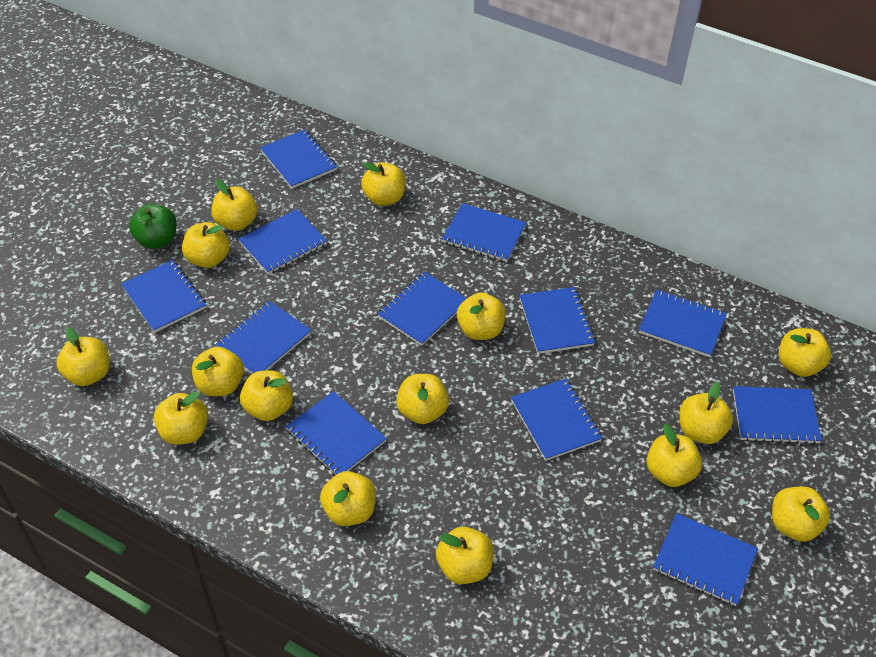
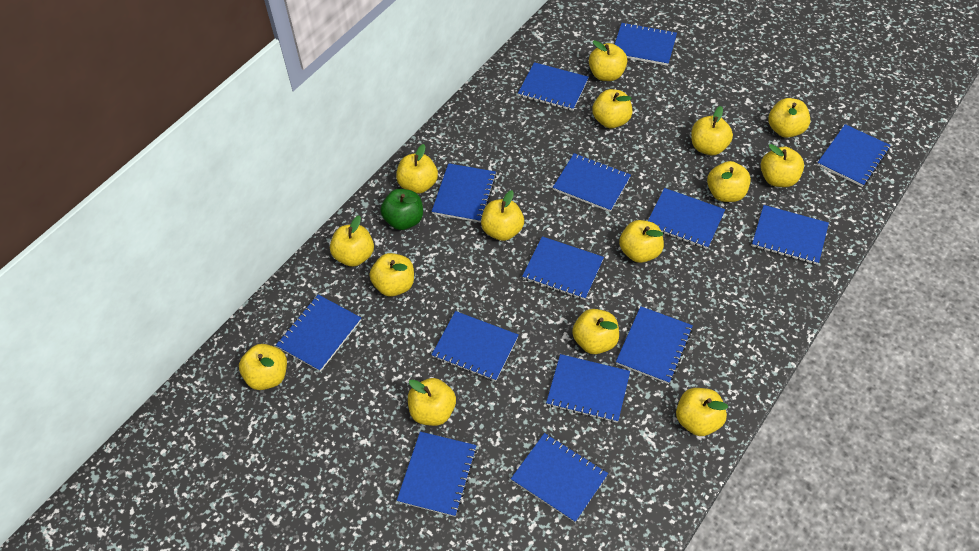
blue notebook: 12 -> 14

